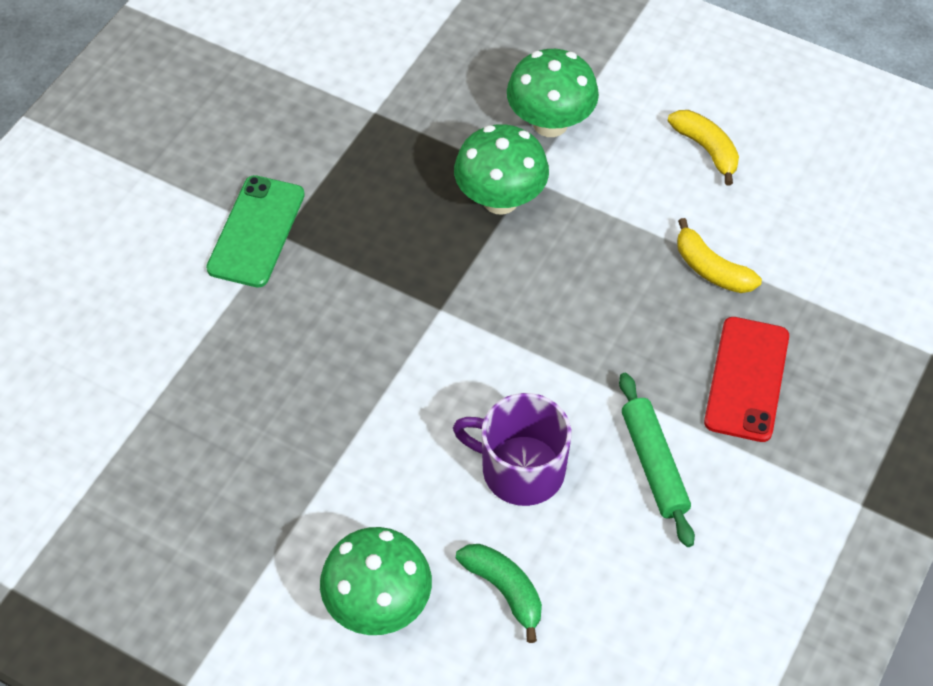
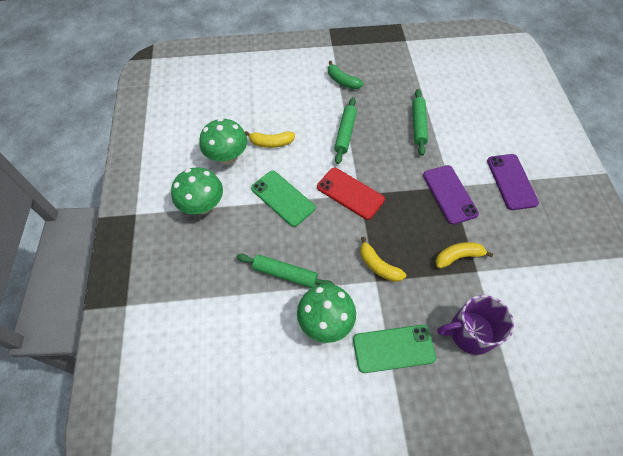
green phone: 1 -> 2
green rolling pin: 1 -> 3
purple phone: 0 -> 2
yellow banana: 2 -> 3

